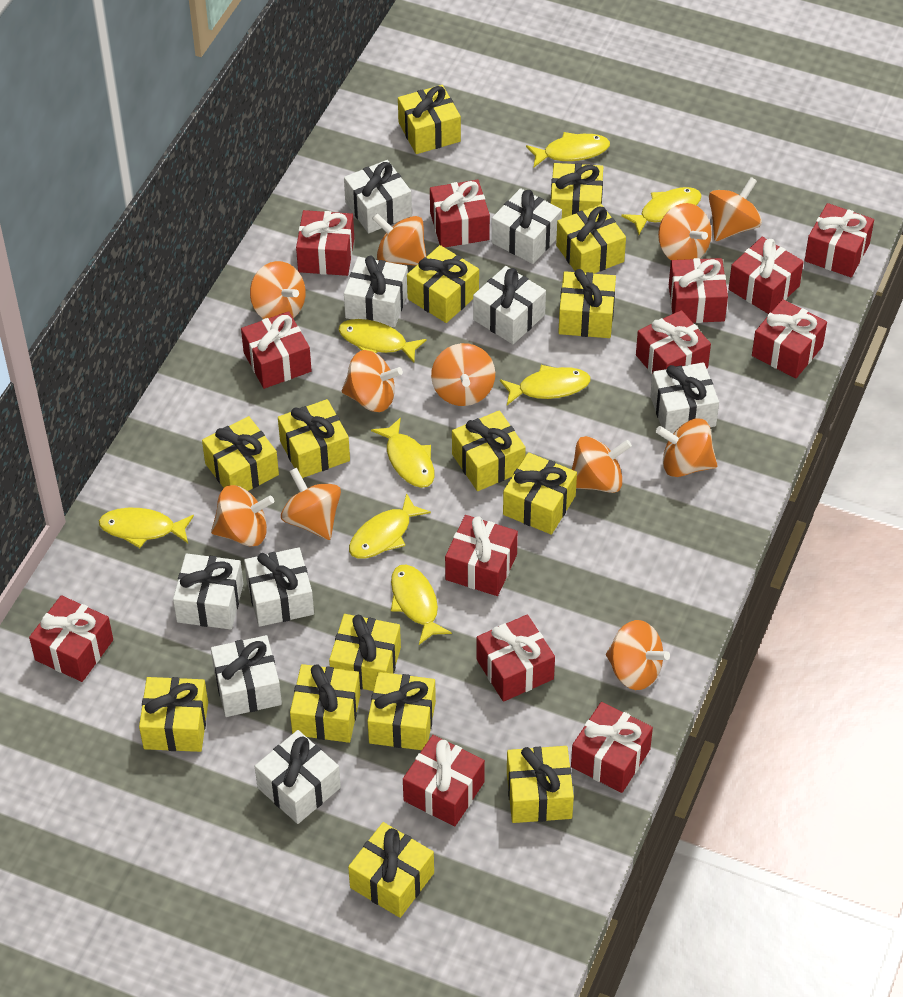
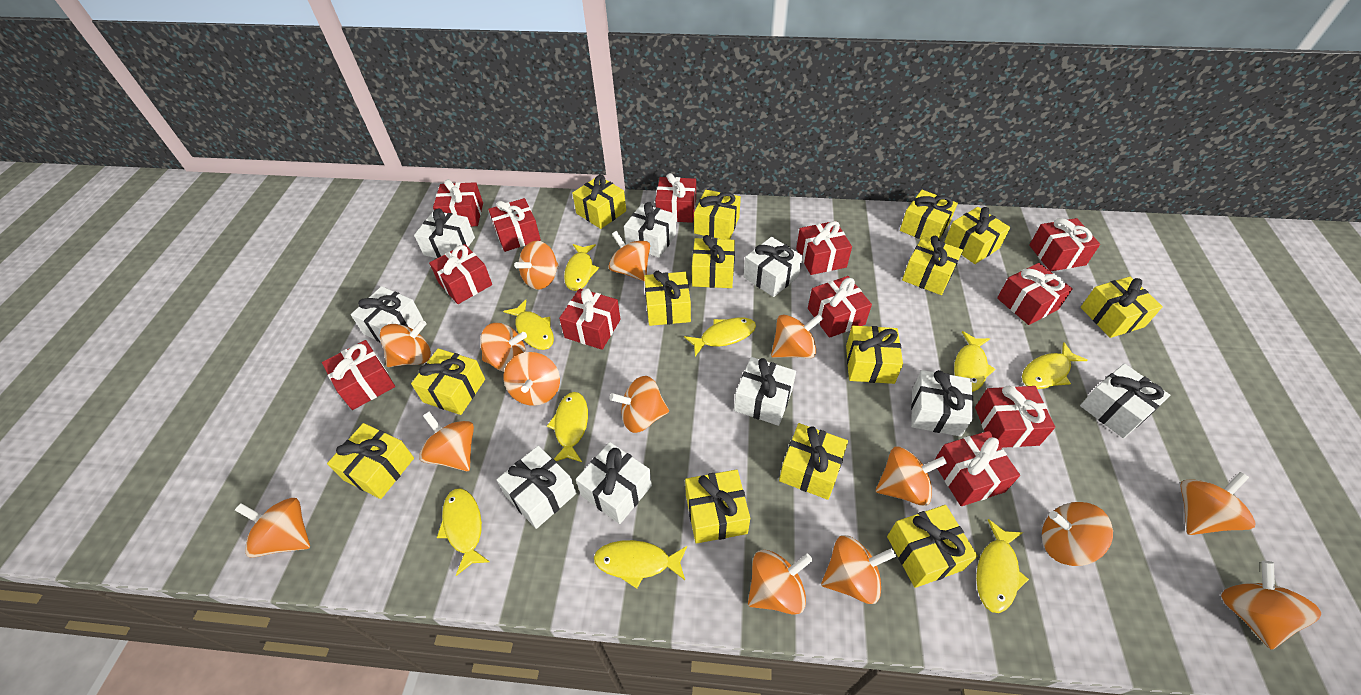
orange spinning top: 11 -> 15
red gift: 13 -> 12
yellow fish: 8 -> 9
yellow gift: 15 -> 14

